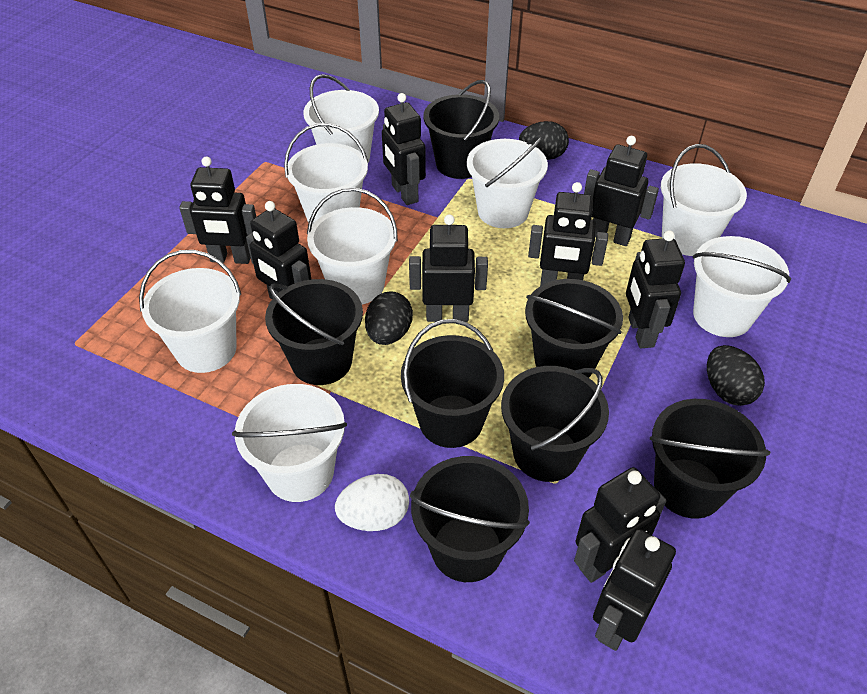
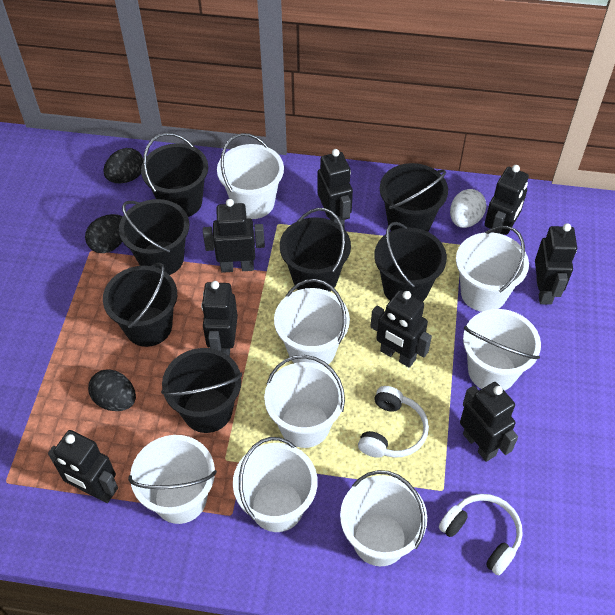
black robot: 9 -> 8
white headphones: 0 -> 2

